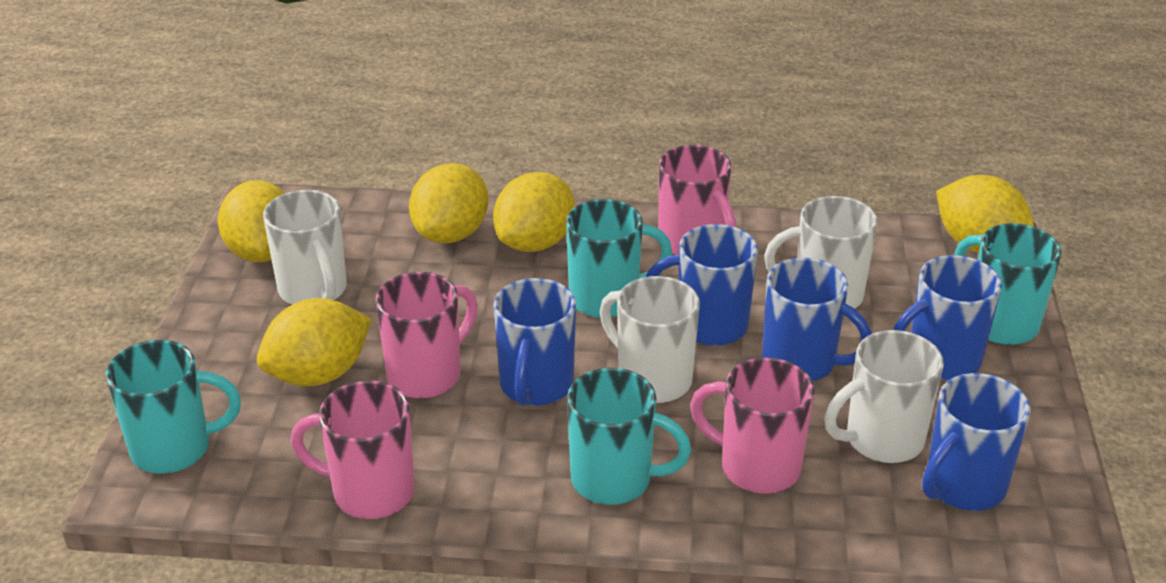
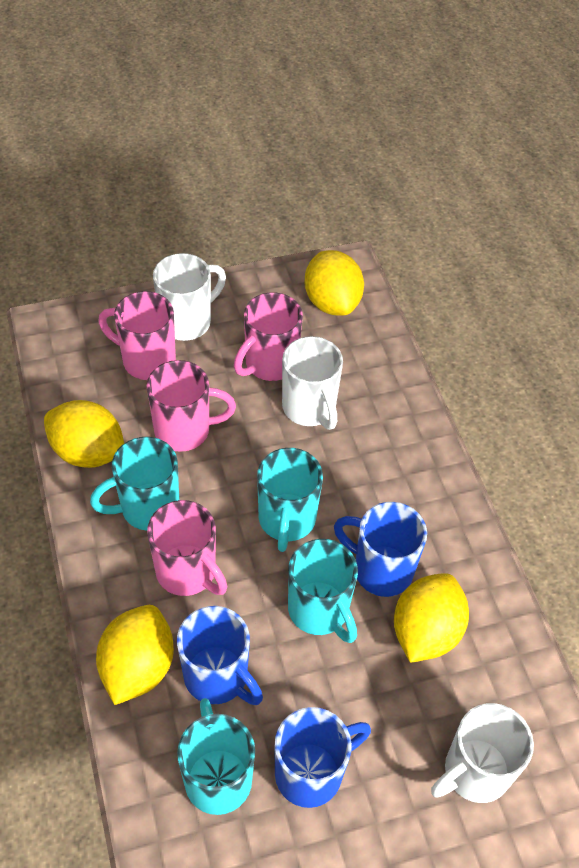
blue mug: 5 -> 3
white mug: 4 -> 3
yellow lemon: 5 -> 4

